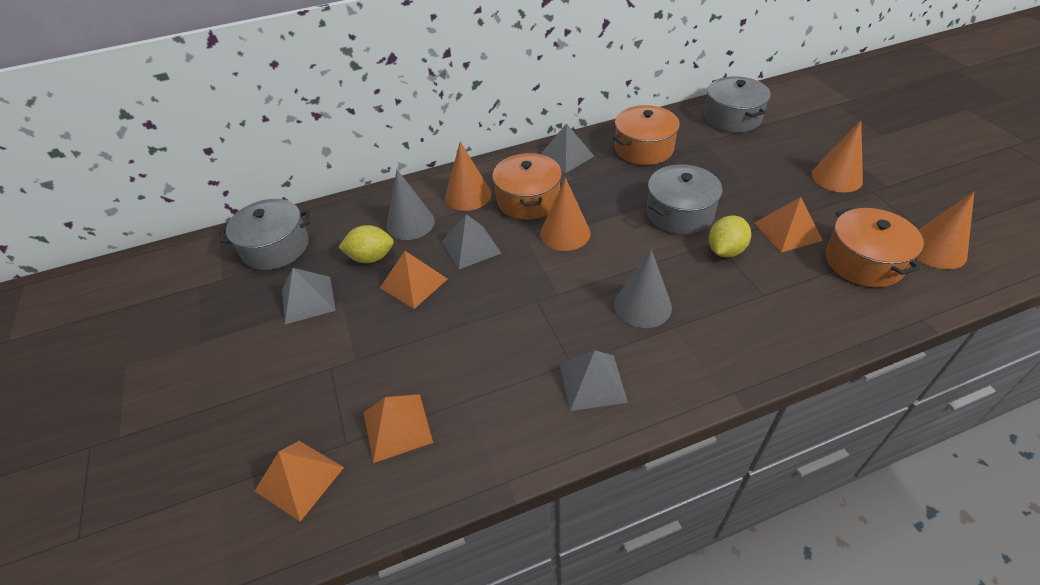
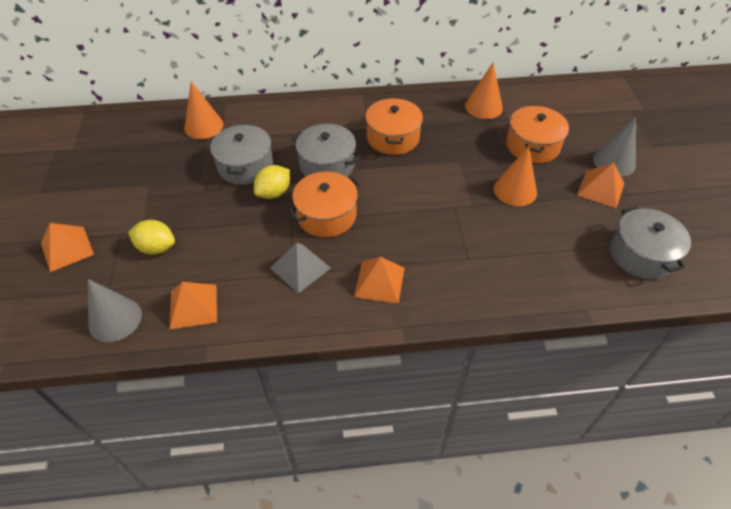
grey pyramid: 4 -> 1
orange cone: 4 -> 3

